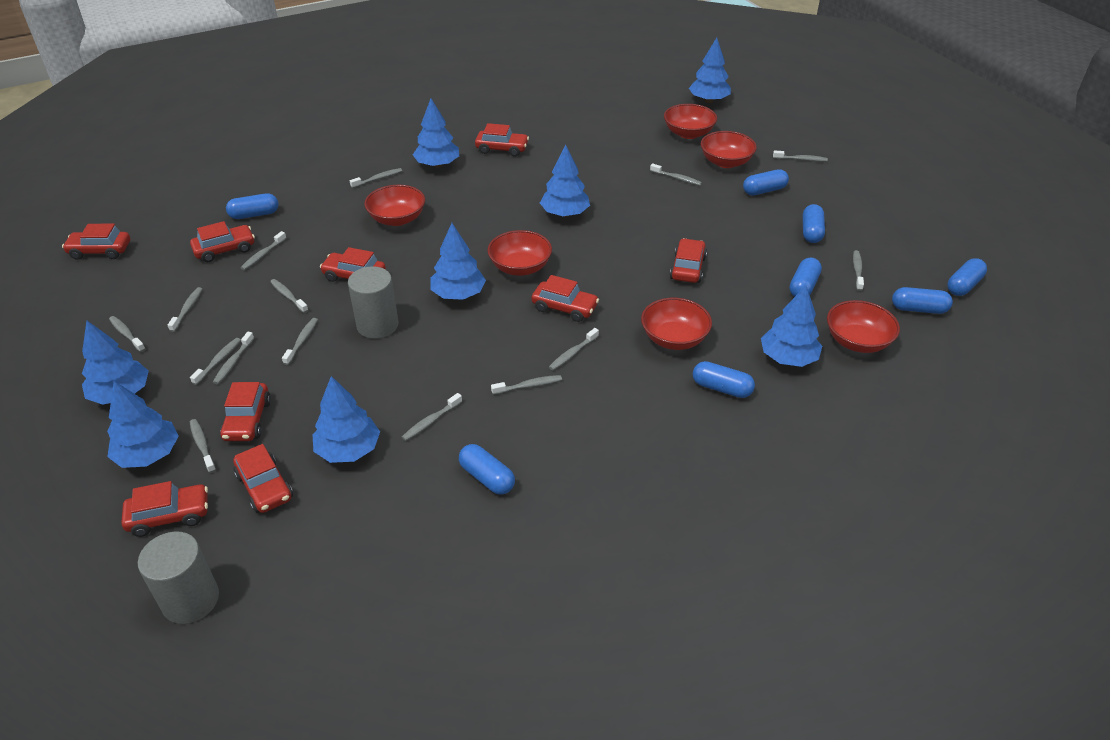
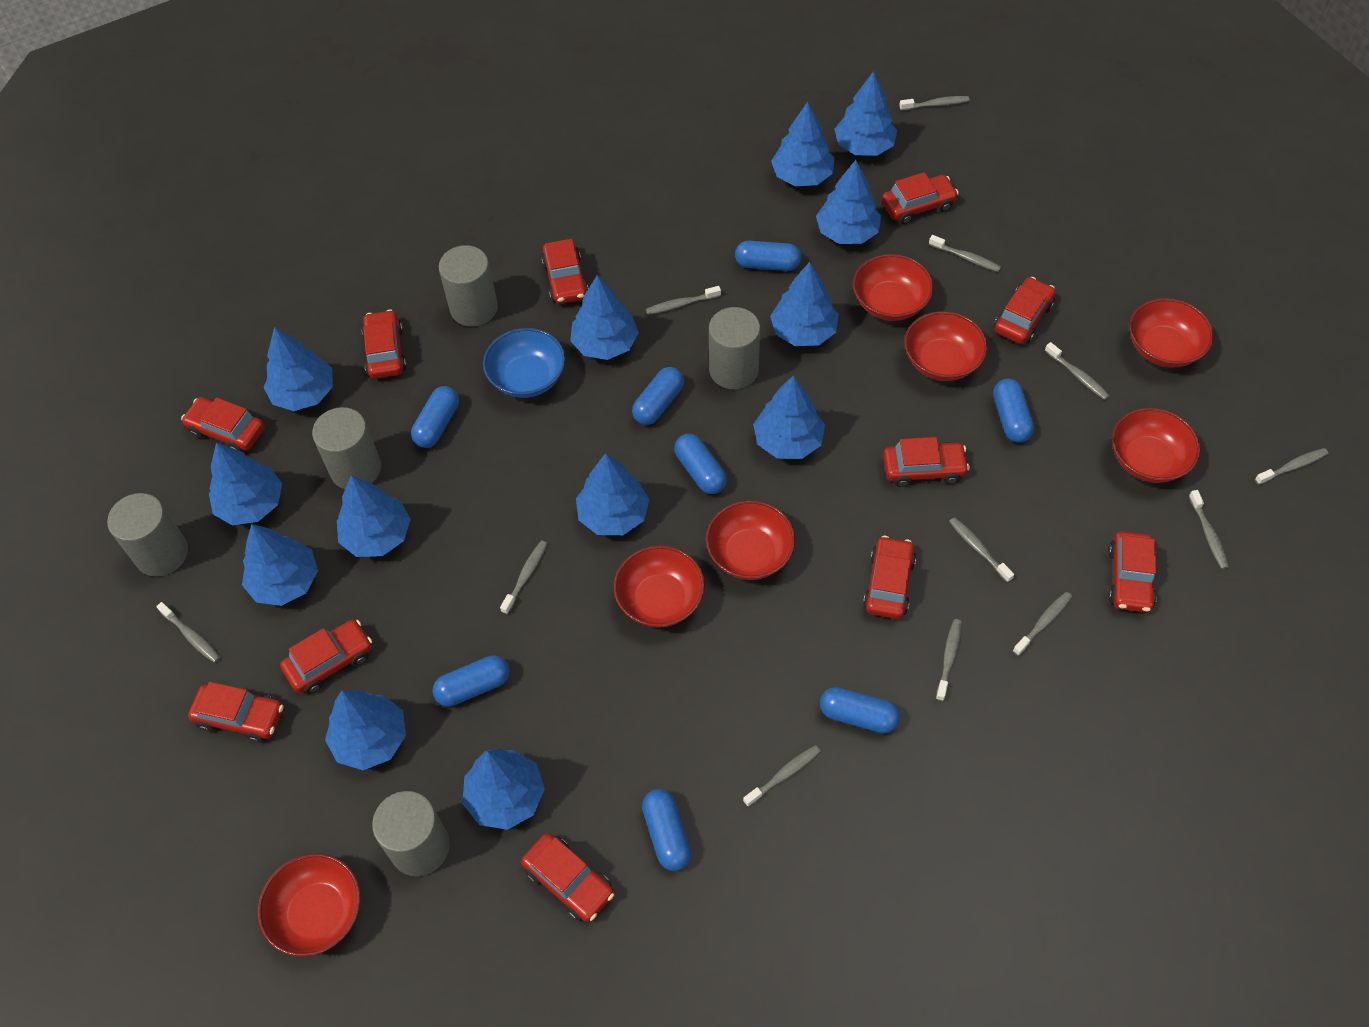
blue bowl: 0 -> 1
blue tree: 8 -> 13
grey cylinder: 2 -> 5
grey toothbrush: 15 -> 12
red bowl: 6 -> 7
red car: 9 -> 11

